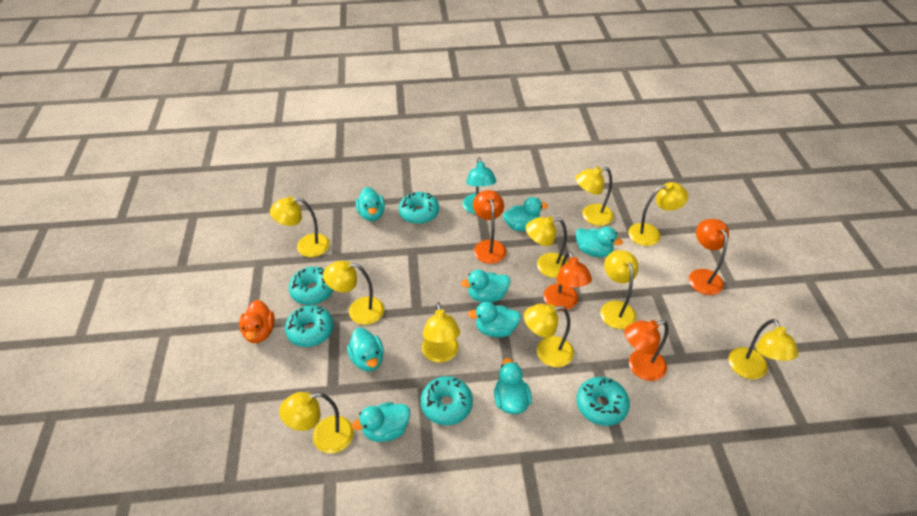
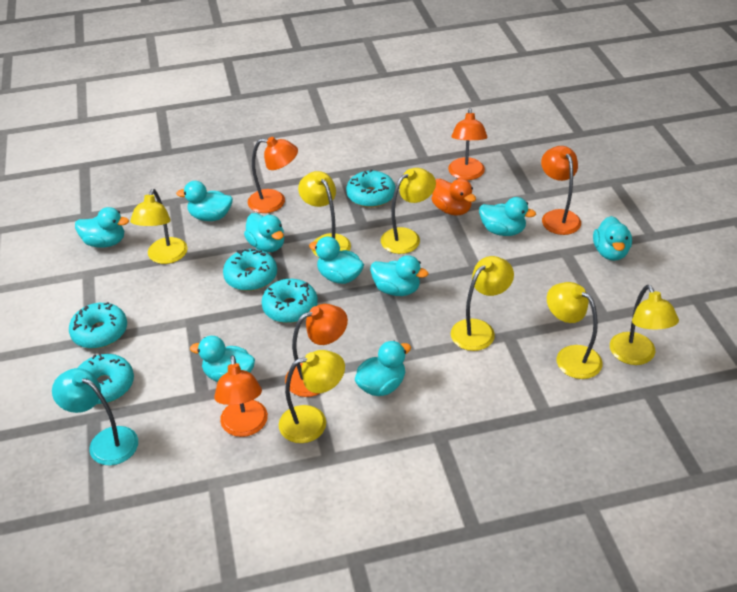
orange lamp: 4 -> 5
turquoise duck: 8 -> 9
yellow lamp: 10 -> 7

